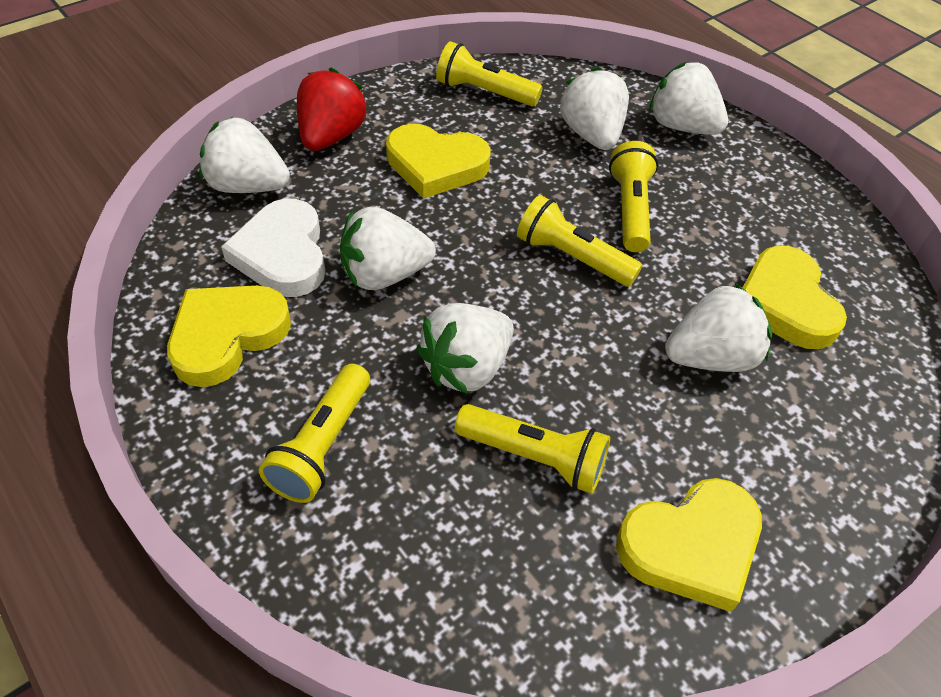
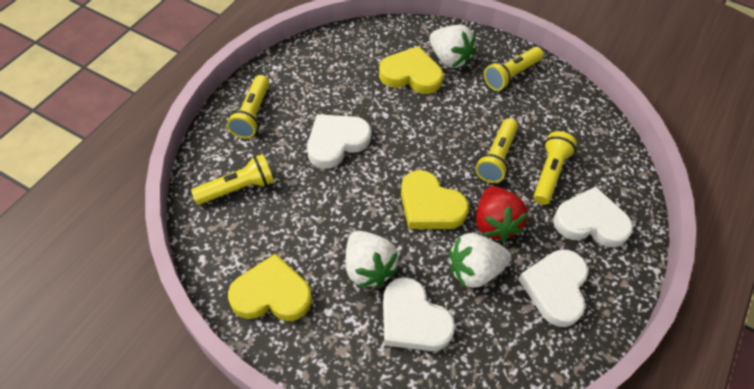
white heart: 1 -> 4
white strawberry: 6 -> 3
yellow heart: 4 -> 3

